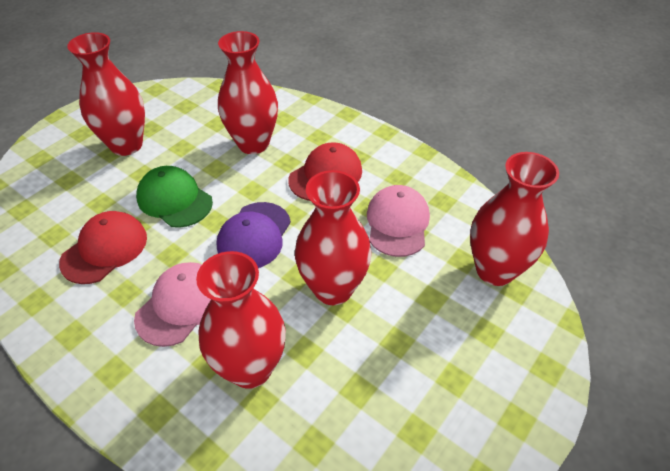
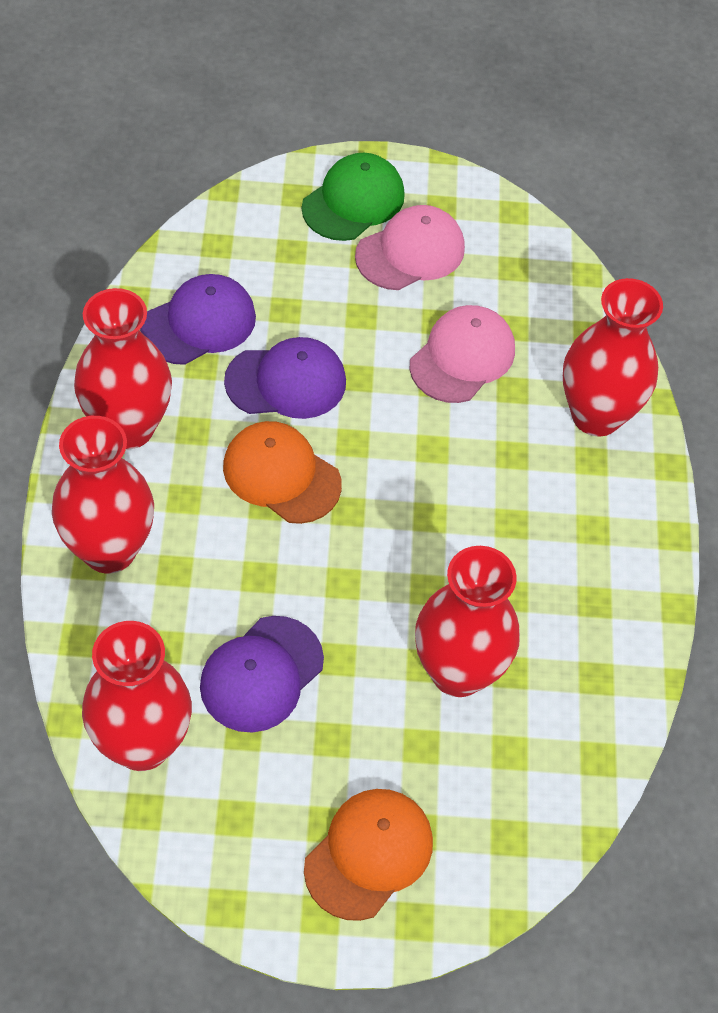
orange cap: 0 -> 2
purple cap: 1 -> 3
red cap: 2 -> 0

